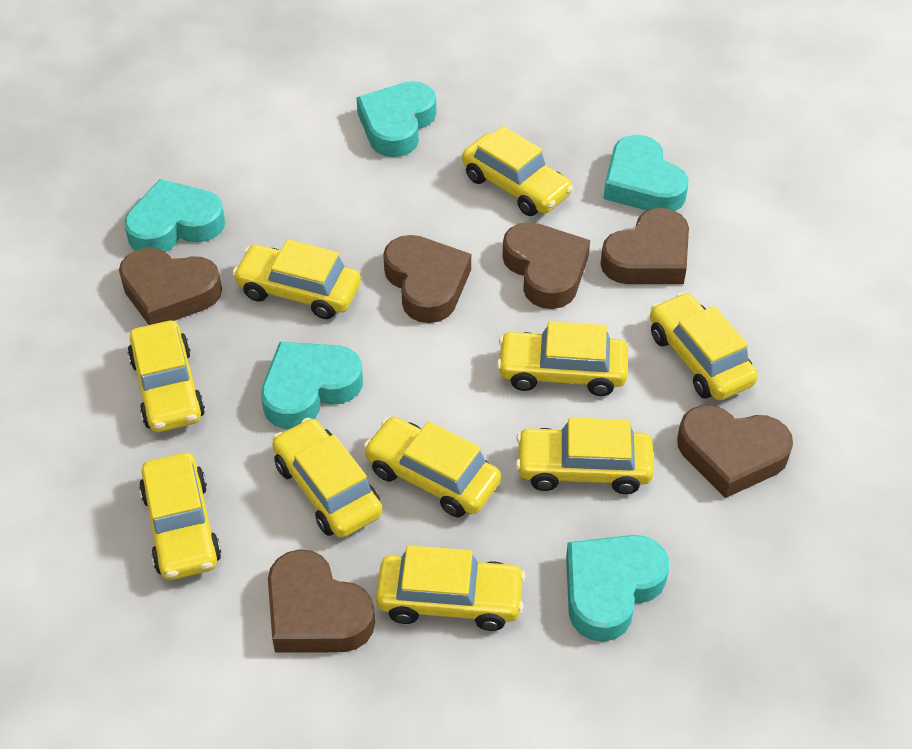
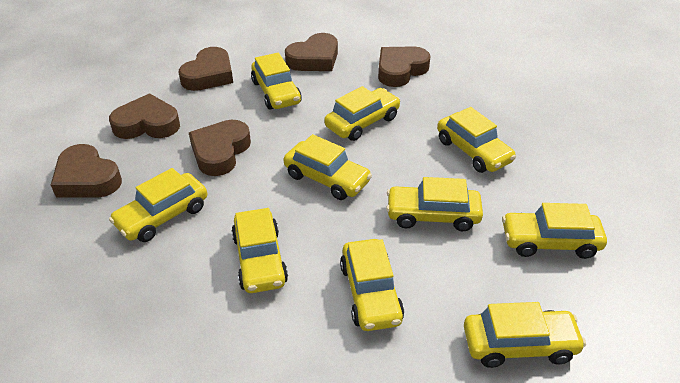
turquoise heart: 5 -> 0

